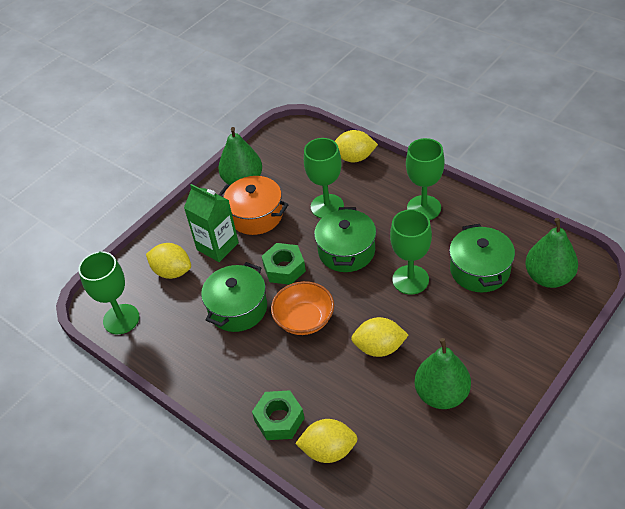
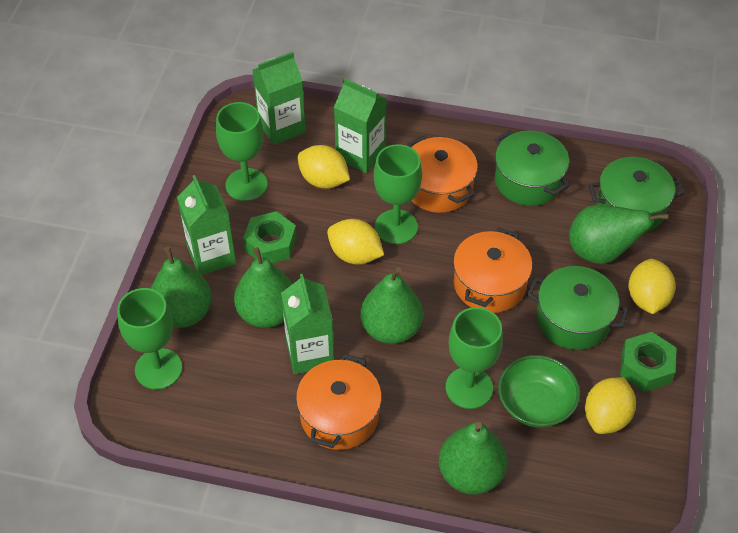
green bowl: 0 -> 1
green carton: 1 -> 4
green pear: 3 -> 5
orange bowl: 1 -> 0
orange pot: 1 -> 3

